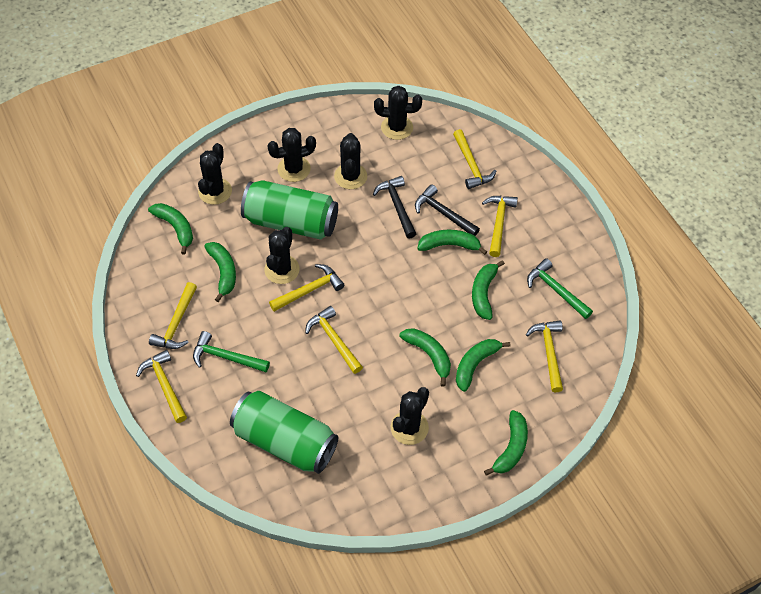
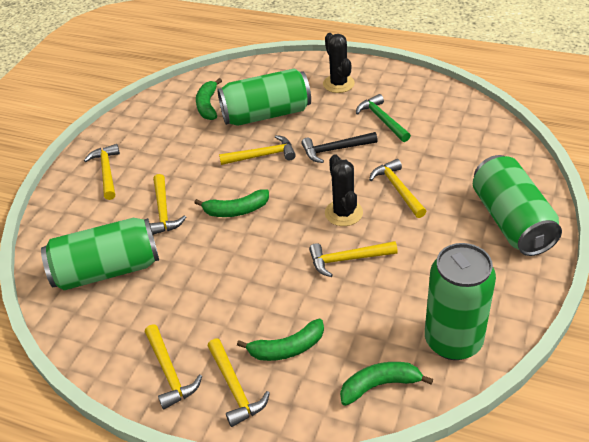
black cactus: 6 -> 2
black hammer: 2 -> 1
green banana: 7 -> 4
green can: 2 -> 4
green hammer: 2 -> 1

